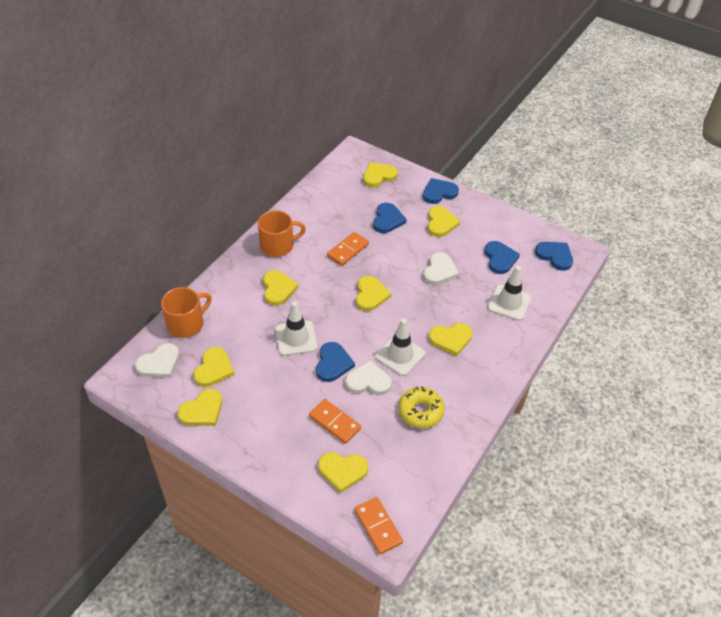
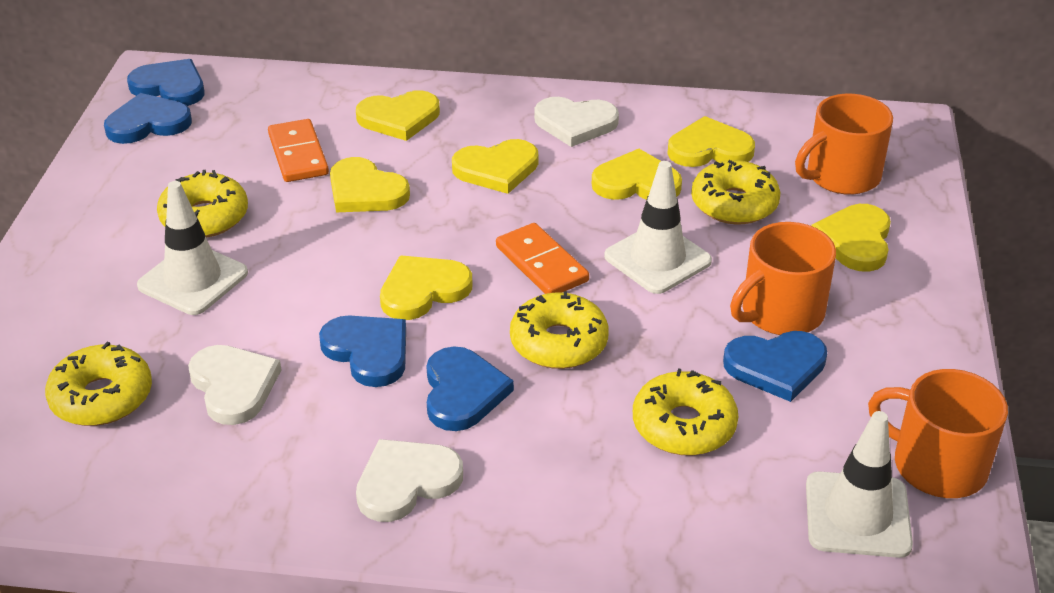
orange domino: 3 -> 2
orange mug: 2 -> 3
yellow donut: 1 -> 5
yellow heart: 8 -> 7

